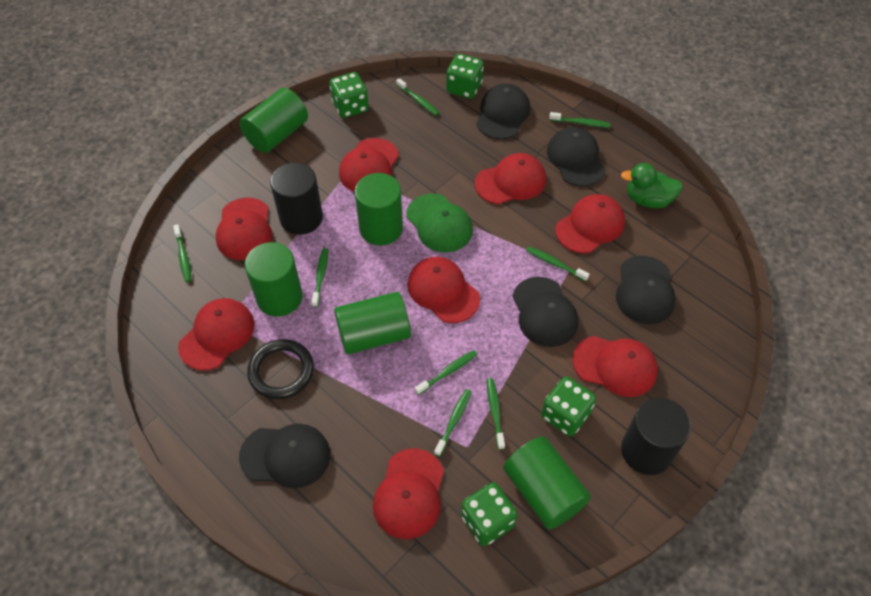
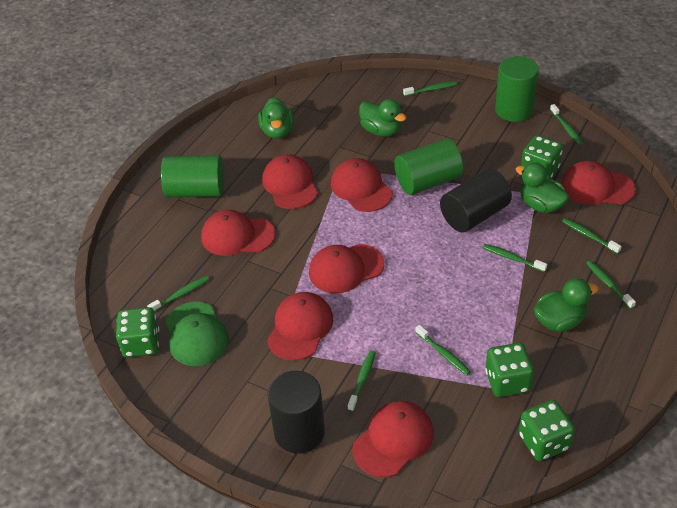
black cap: 5 -> 0
black ring: 1 -> 0
green cylinder: 5 -> 3
green duck: 1 -> 4
red cap: 8 -> 7

